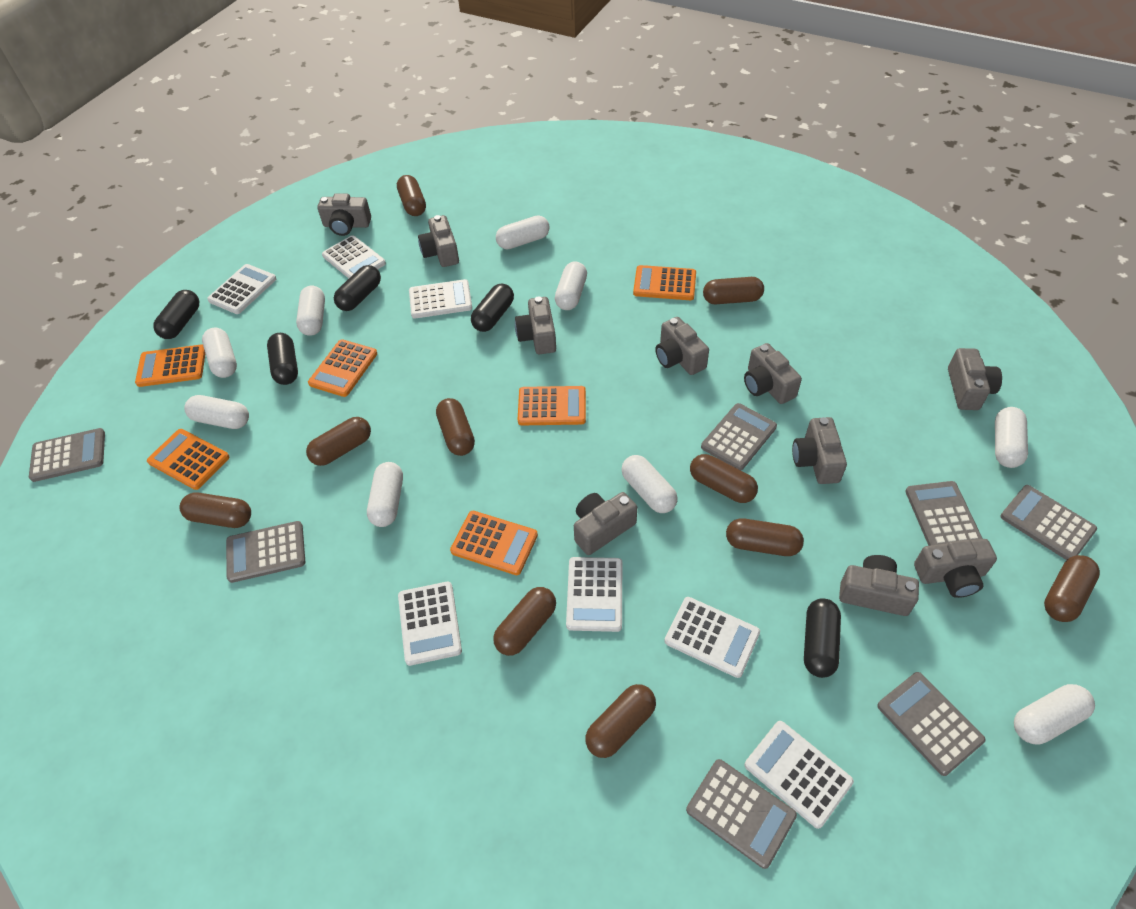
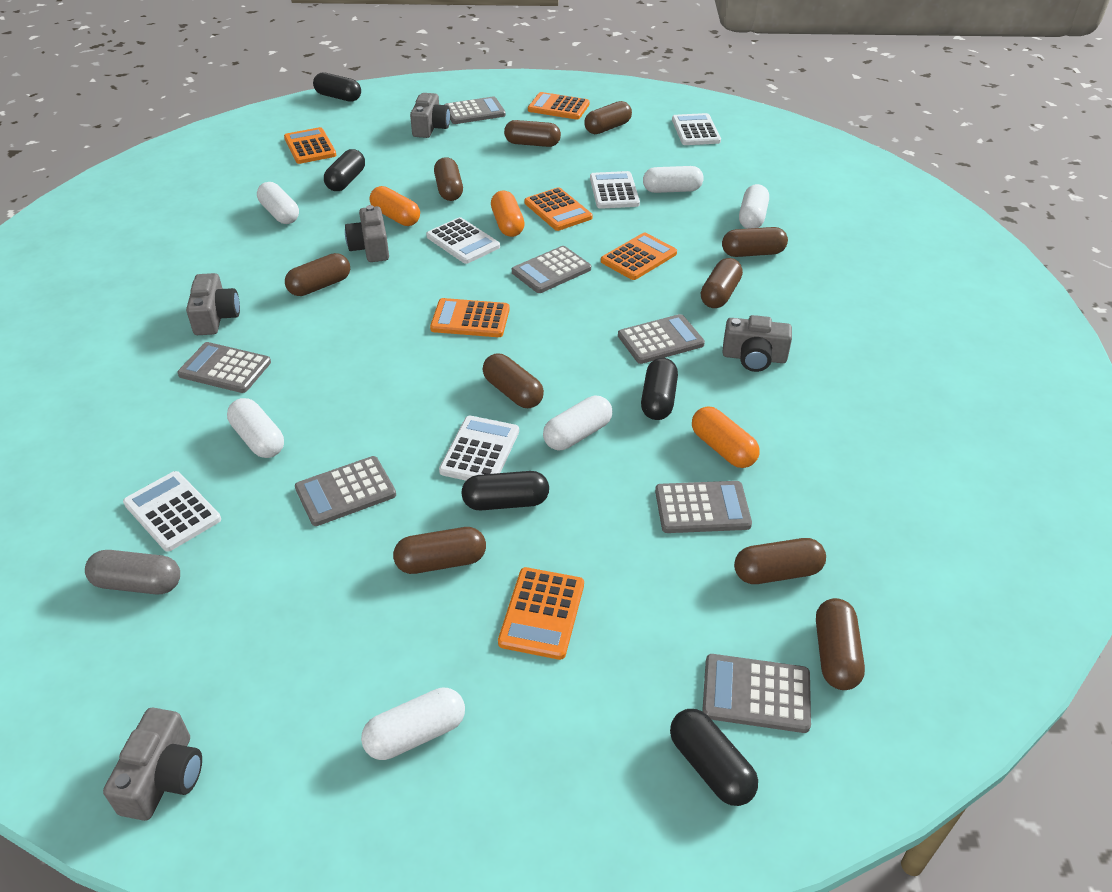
grey camera: 10 -> 5
grey capsule: 0 -> 1
orange capsule: 0 -> 3
white calculator: 7 -> 5
white capsule: 9 -> 6

